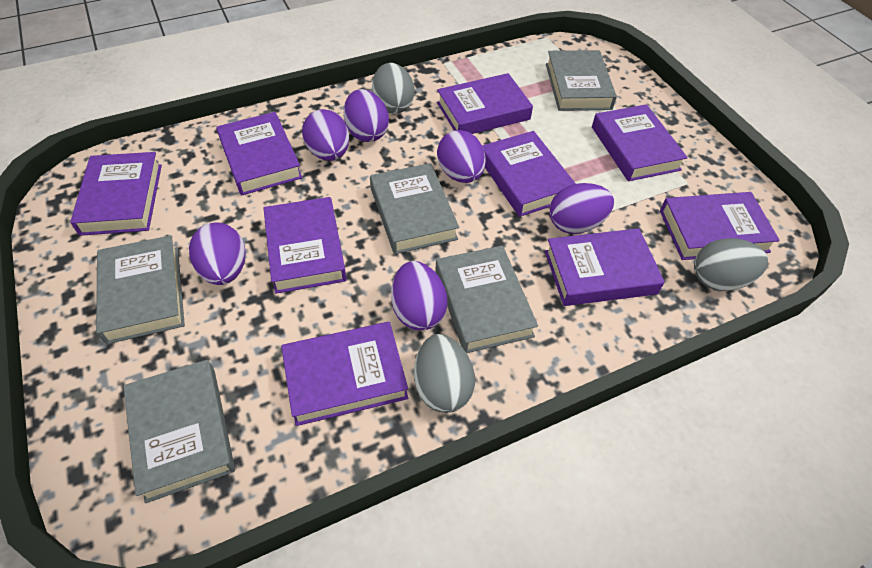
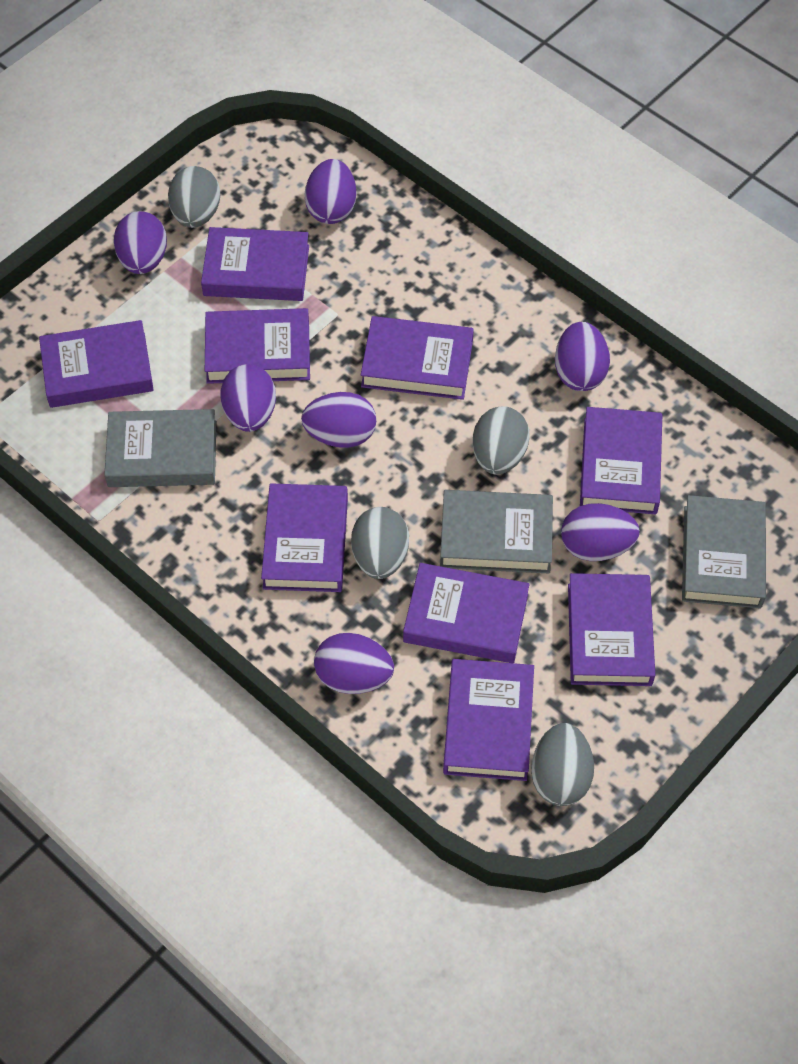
grey book: 5 -> 3
grey egg: 3 -> 4
purple egg: 6 -> 7

